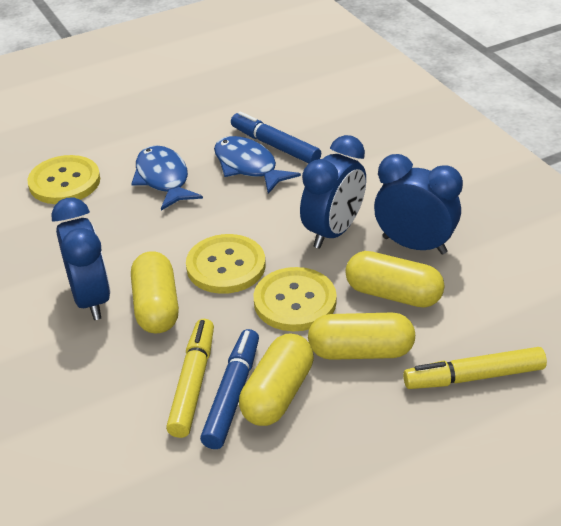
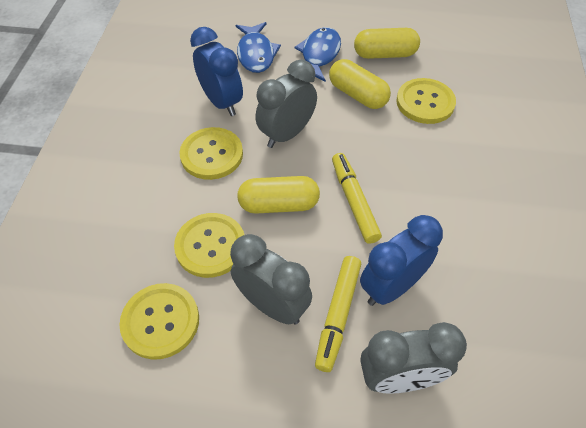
blue clock: 3 -> 2
blue marker: 2 -> 0
grey clock: 0 -> 3
yellow button: 3 -> 4
yellow capsule: 4 -> 3

